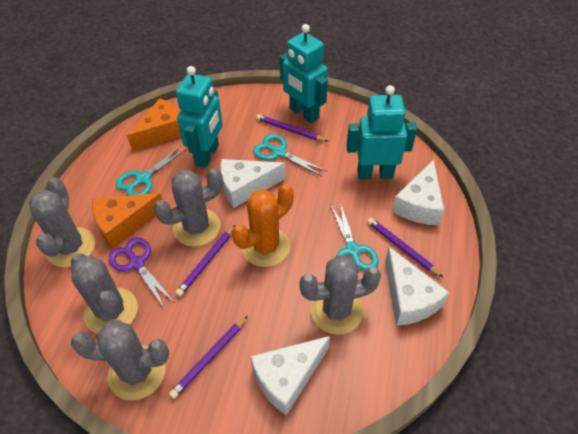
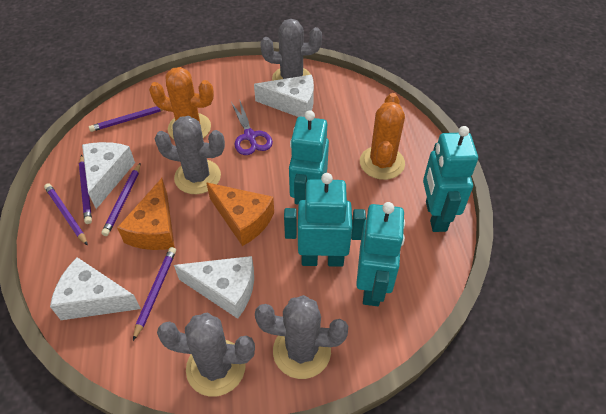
grey cactus: 5 -> 4
orange cactus: 1 -> 2
purple pencil: 4 -> 5
turquoise robot: 3 -> 4
turquoise scissors: 3 -> 0

